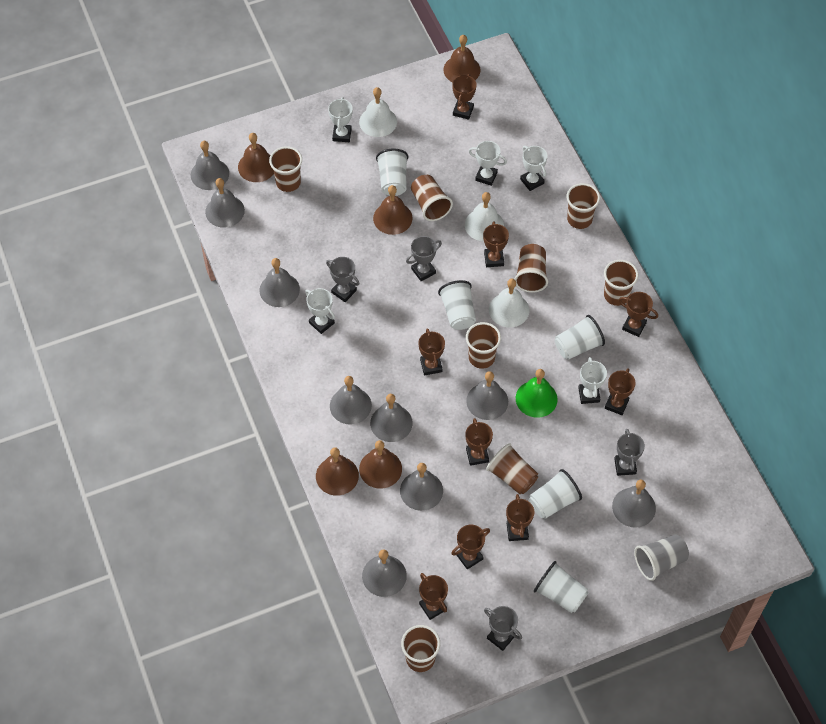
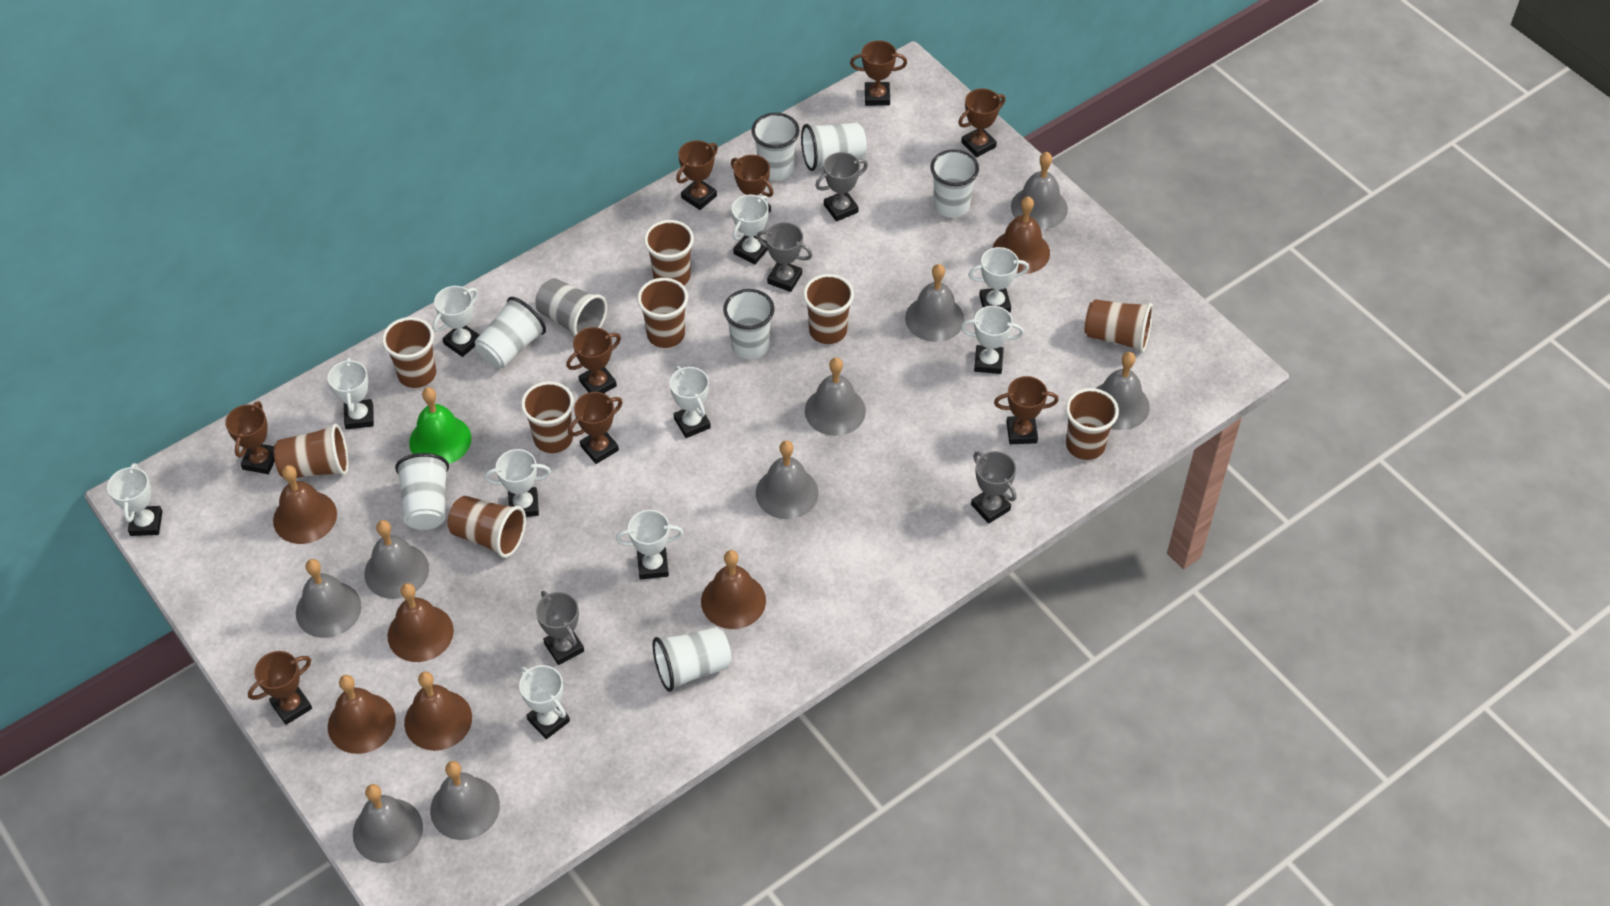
brown bell: 5 -> 6
brown cup: 8 -> 9
white bell: 3 -> 0
white cup: 5 -> 7
white trophy: 5 -> 10

